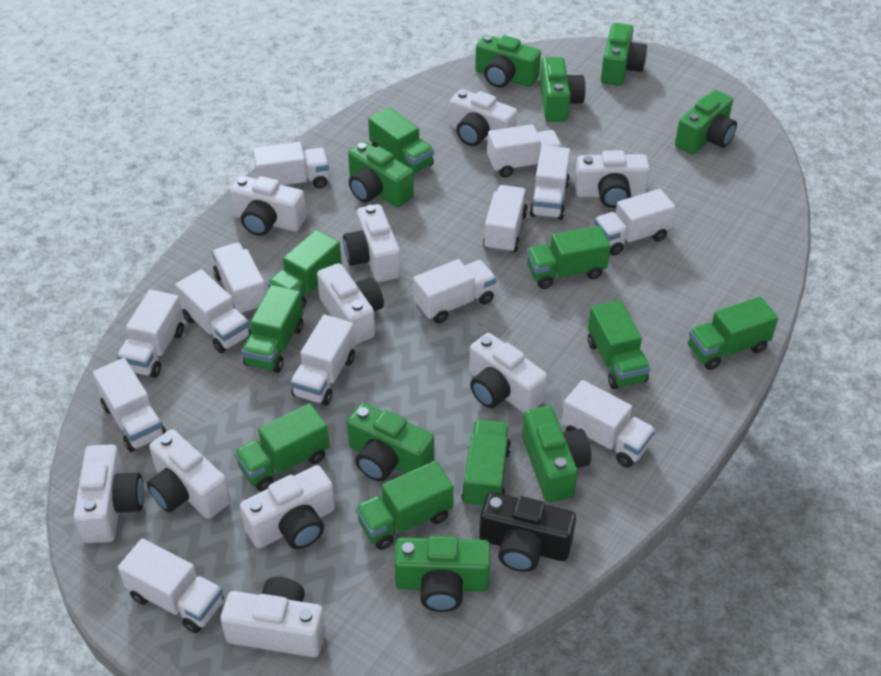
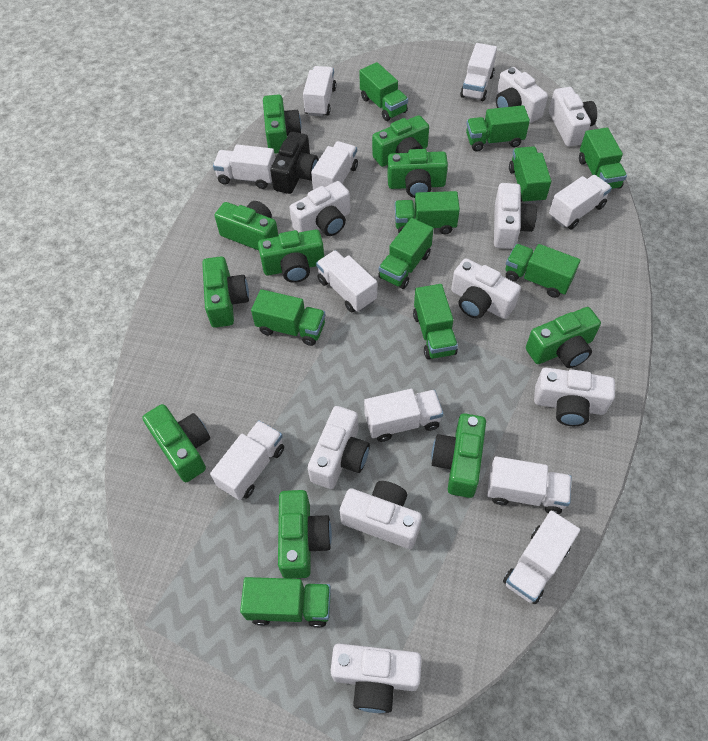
green camera: 8 -> 10
green truck: 9 -> 10
white camera: 10 -> 9
white truck: 13 -> 10

